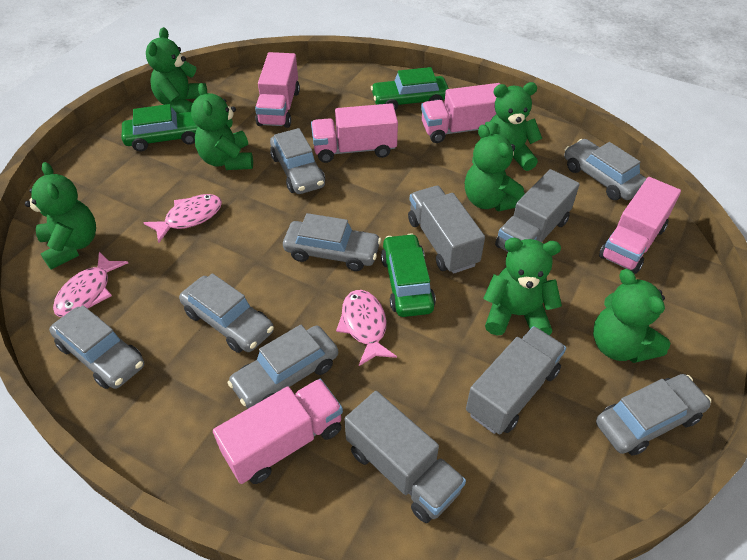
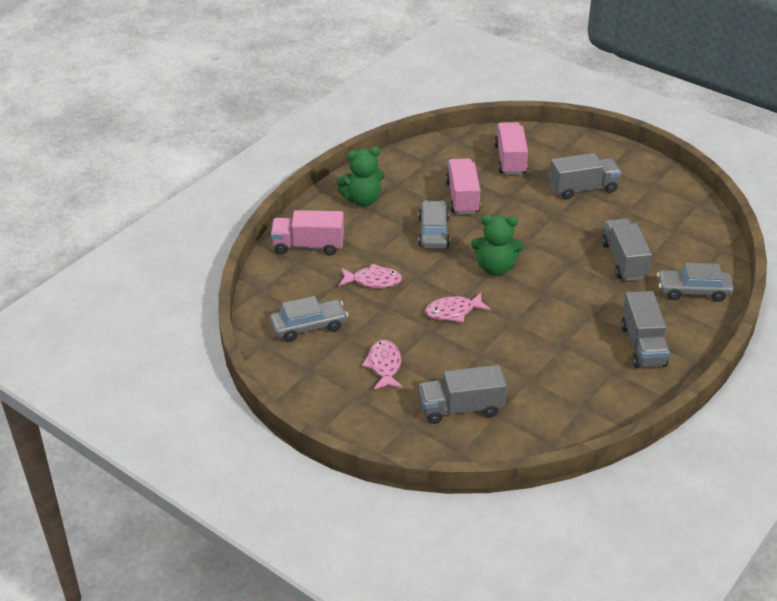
green car: 3 -> 0
green teddy bear: 7 -> 2
grey car: 7 -> 3
pink truck: 5 -> 3

